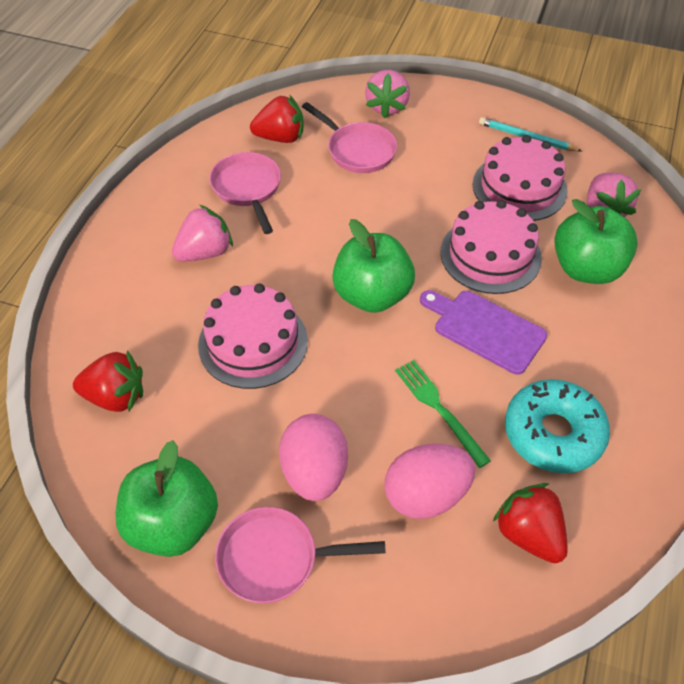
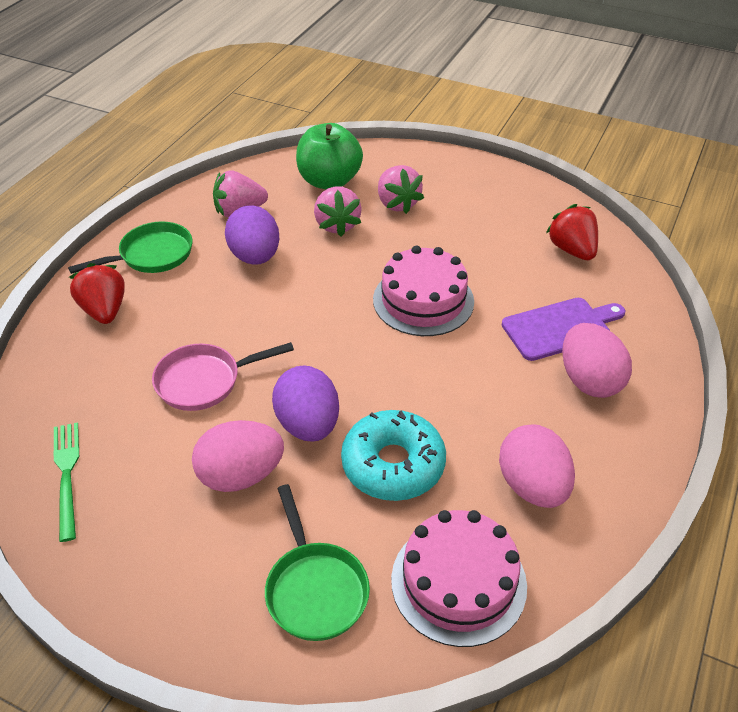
green apple: 3 -> 1
green pan: 0 -> 2
pink cake: 3 -> 2
pink egg: 2 -> 3
pink pan: 3 -> 1
purple egg: 0 -> 2
red strawberry: 3 -> 2
turquoise pencil: 1 -> 0

